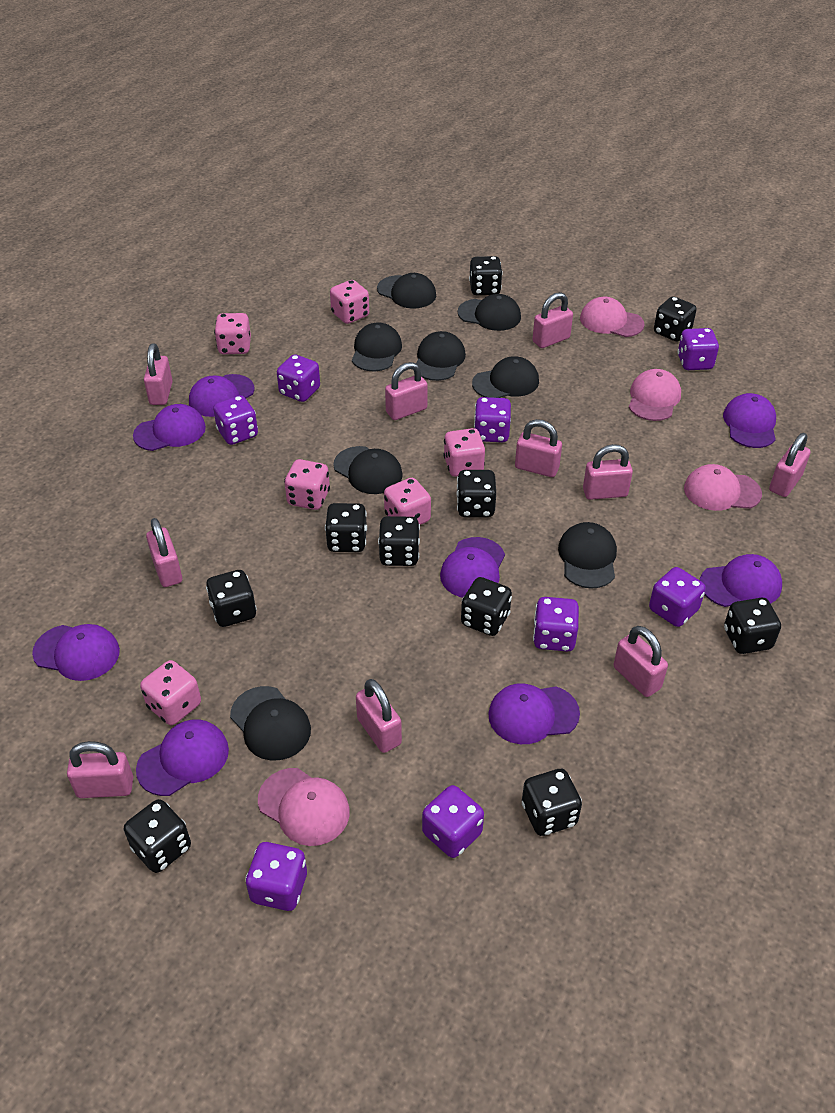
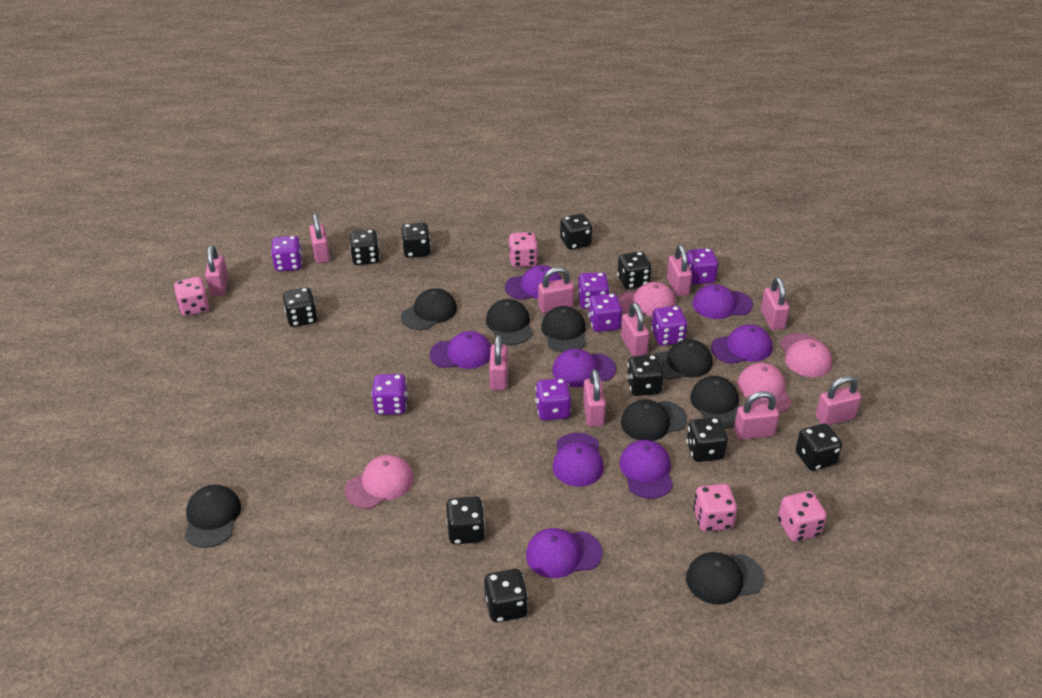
pink dice: 6 -> 4
purple dice: 8 -> 7

